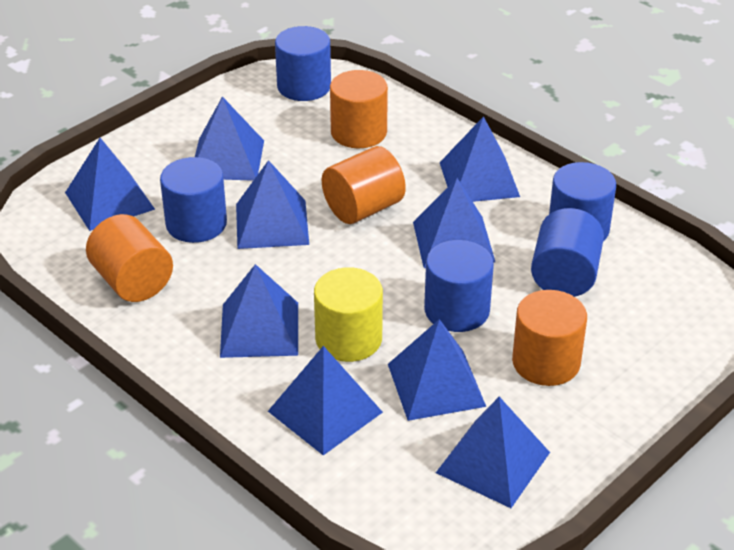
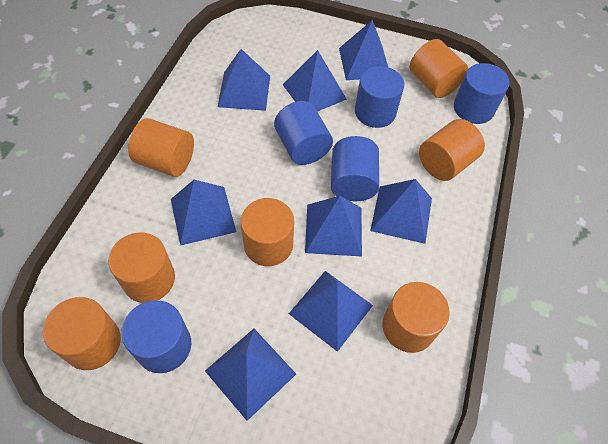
blue pyramid: 9 -> 8
orange cylinder: 4 -> 7
yellow cylinder: 1 -> 0

